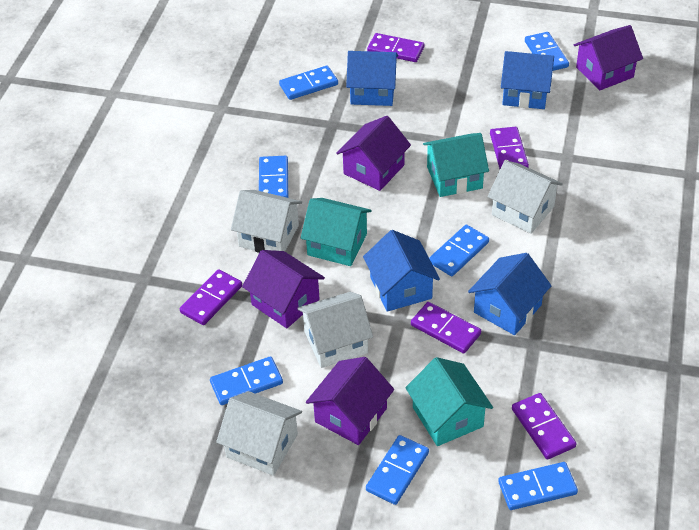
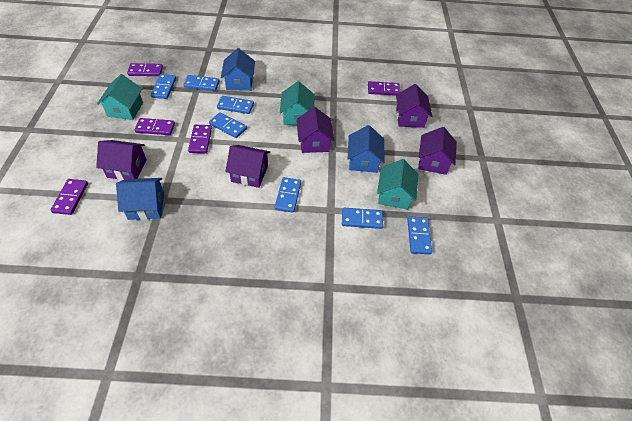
blue house: 4 -> 3
purple house: 4 -> 5
white house: 4 -> 0

